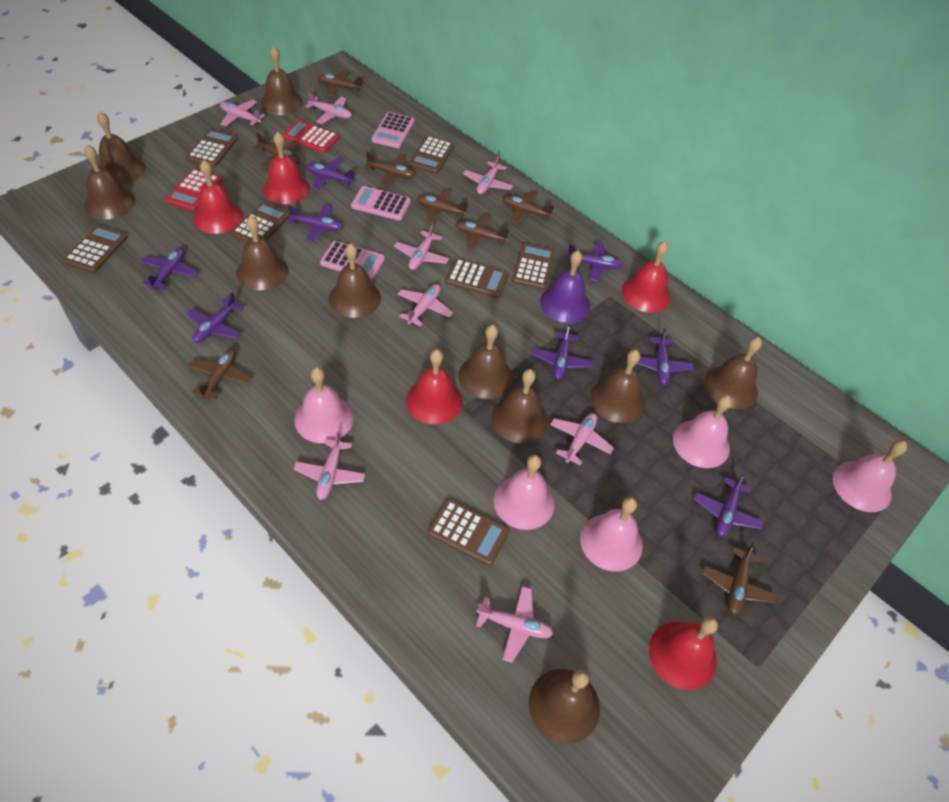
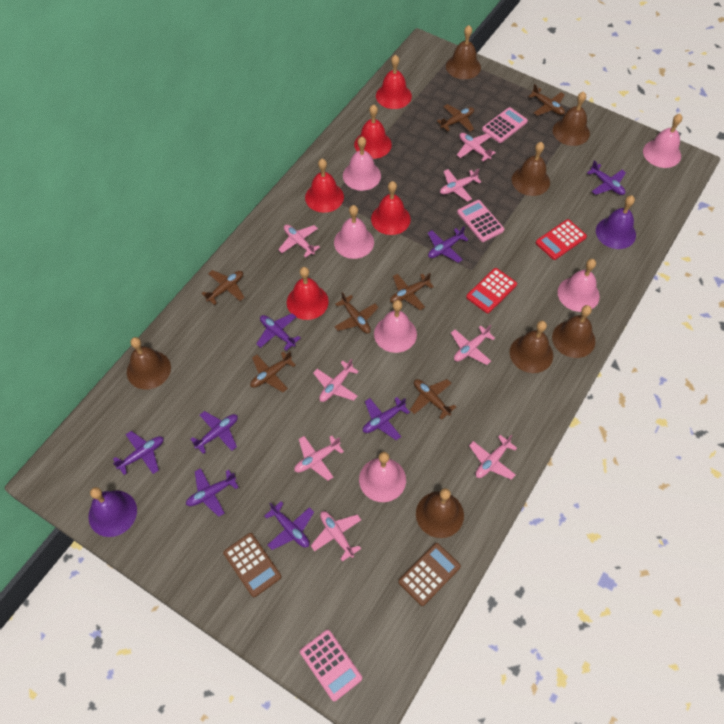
brown bell: 10 -> 7
brown calculator: 7 -> 2
brown plane: 8 -> 7
pink bell: 5 -> 6
purple bell: 1 -> 2

